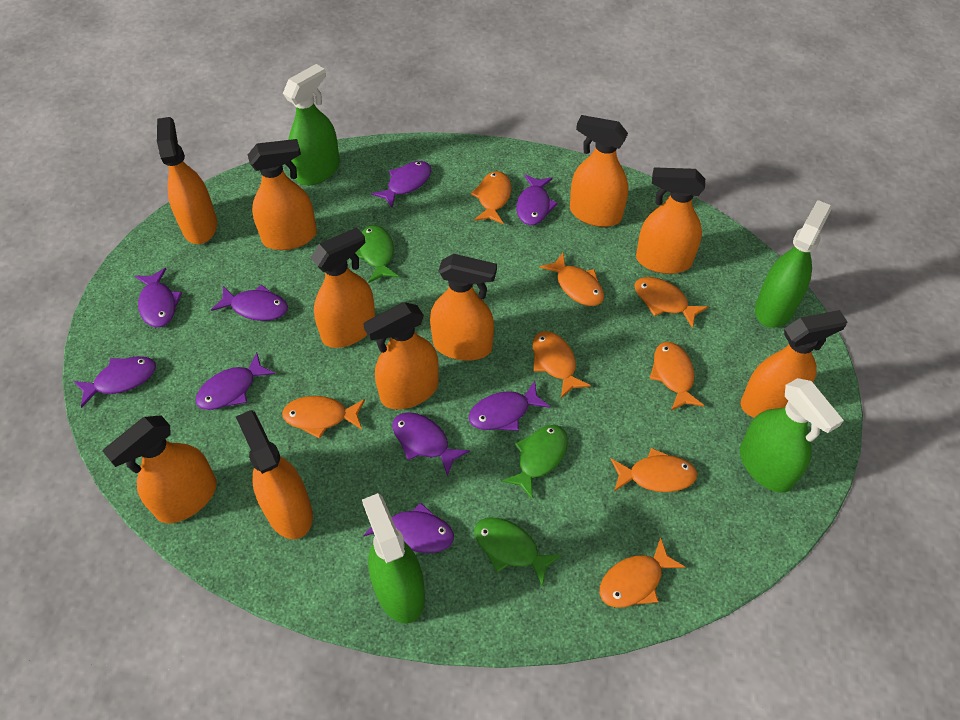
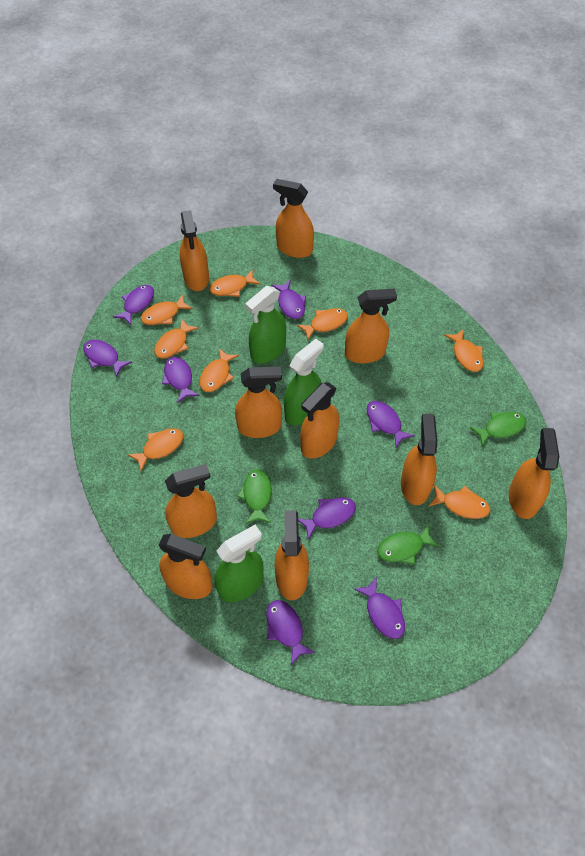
green spray bottle: 4 -> 3
purple fish: 9 -> 8

